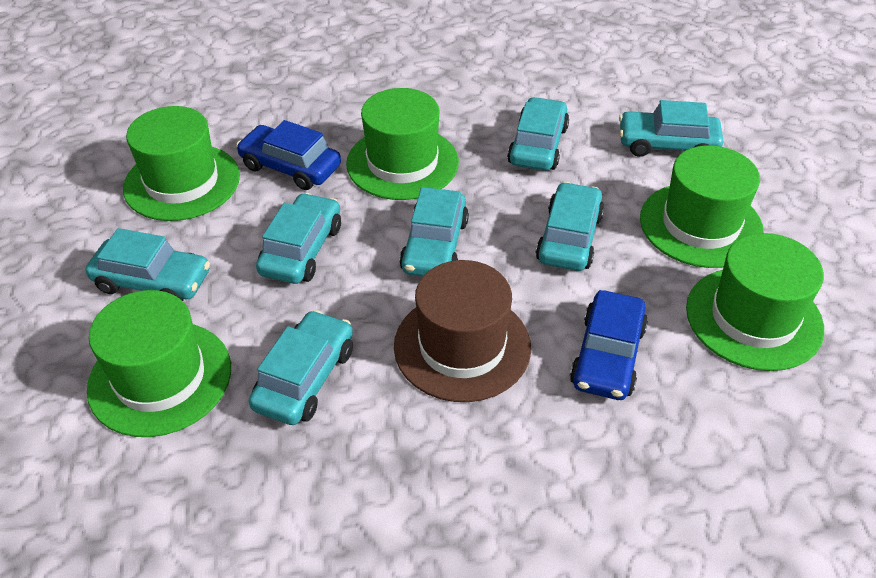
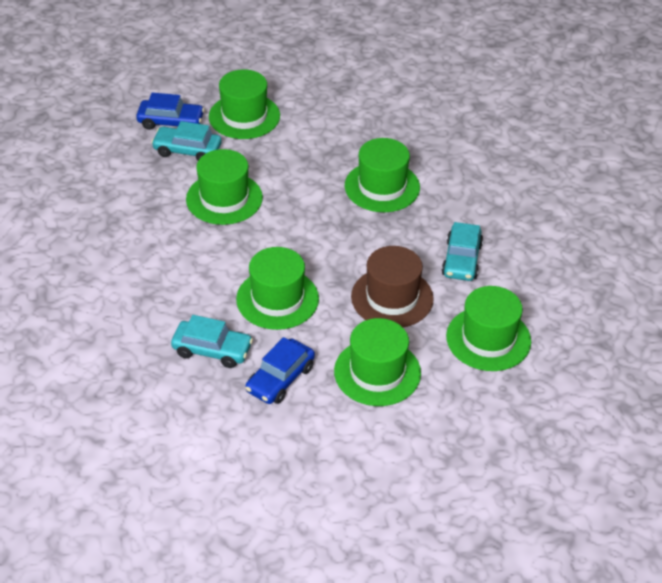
green hat: 5 -> 6
turquoise car: 7 -> 3

